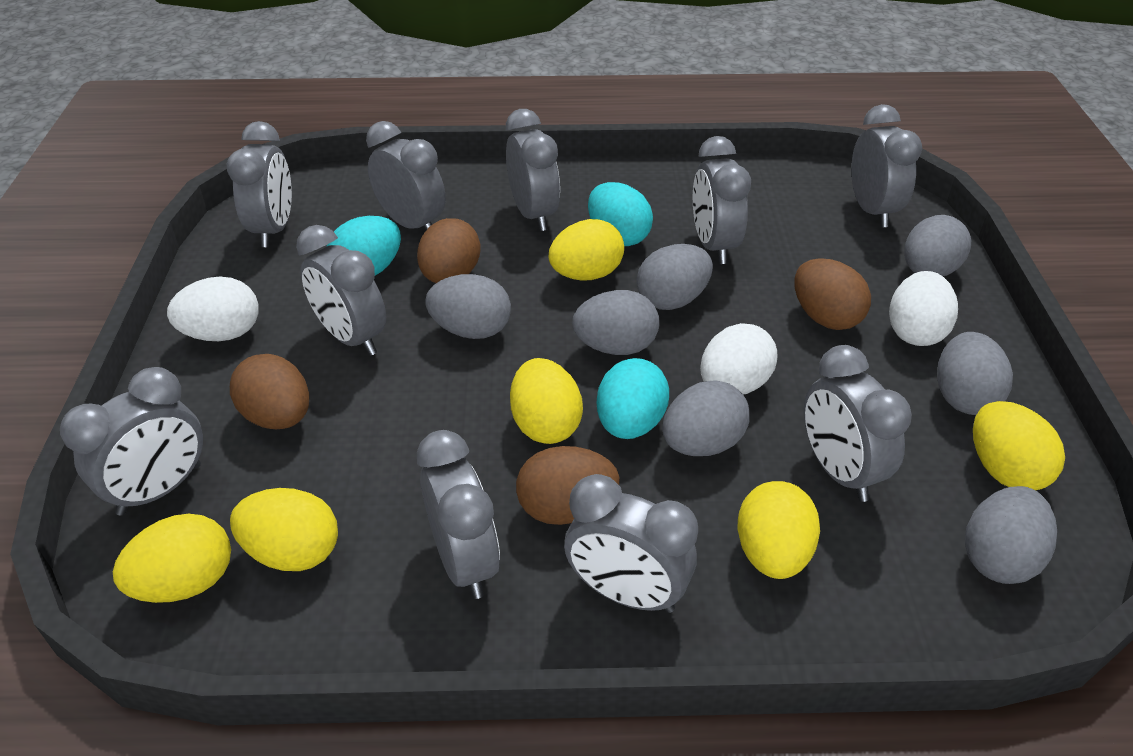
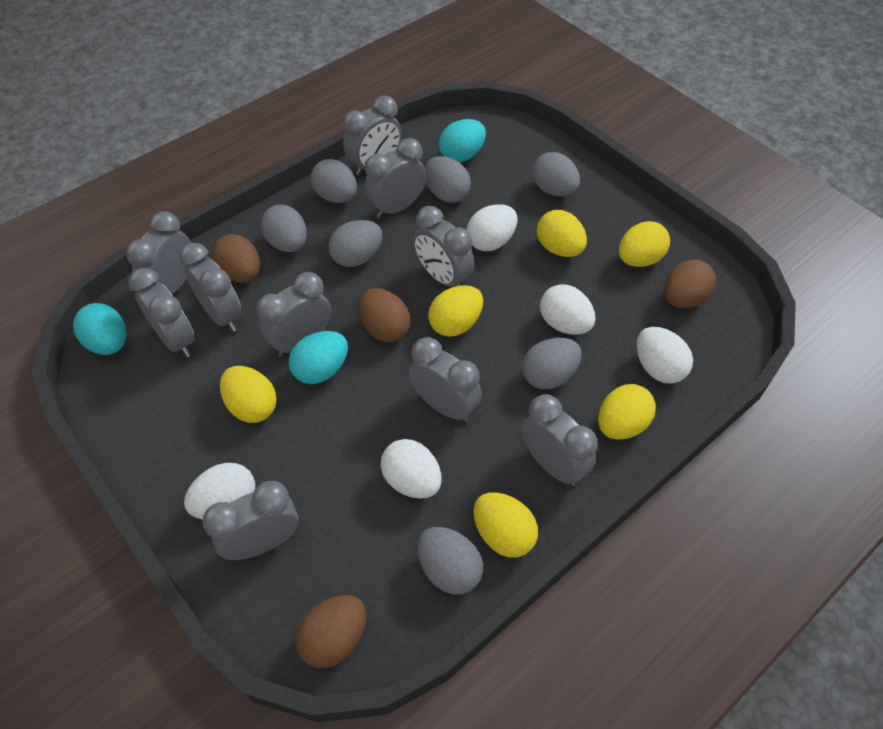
white egg: 3 -> 5

